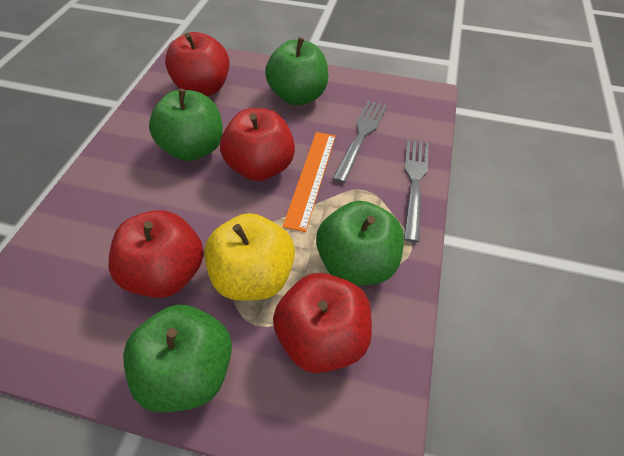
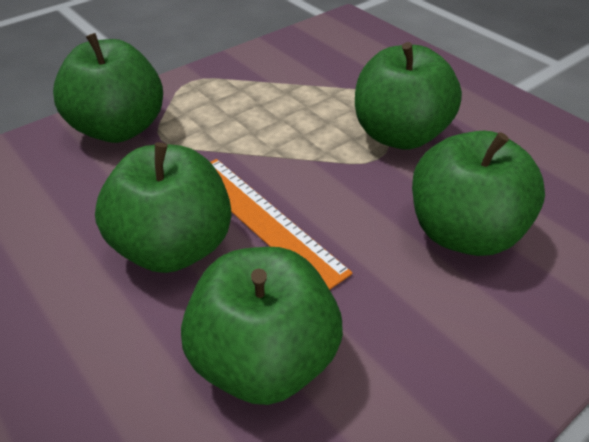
green apple: 4 -> 5
grey fork: 2 -> 0
red apple: 4 -> 0
yellow apple: 1 -> 0

